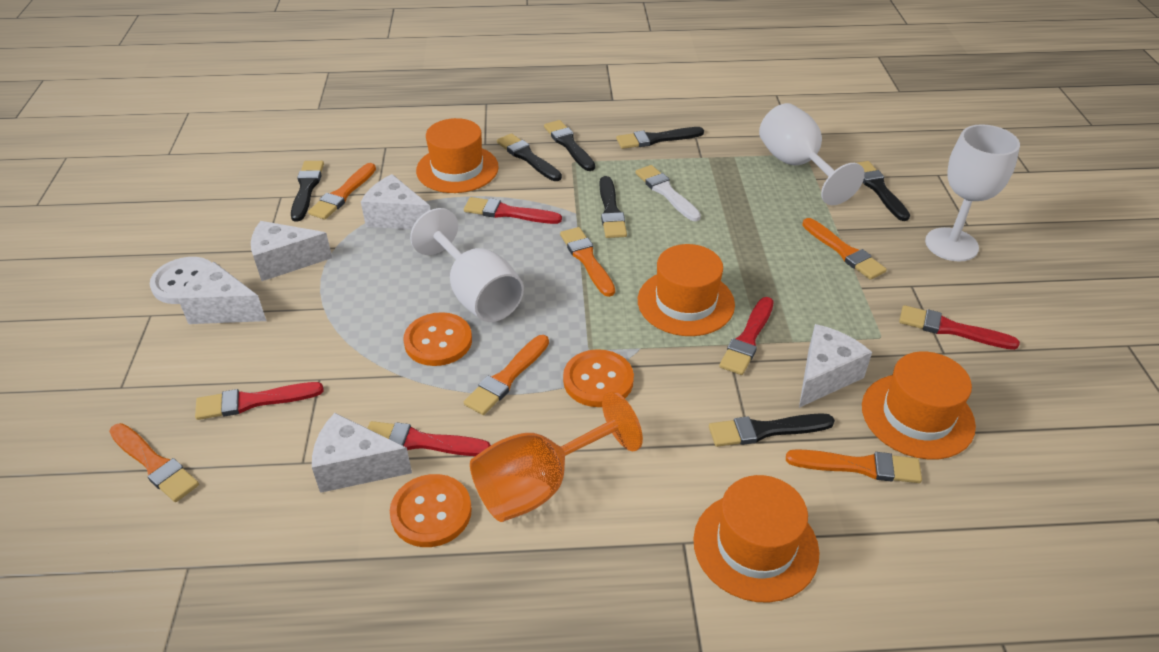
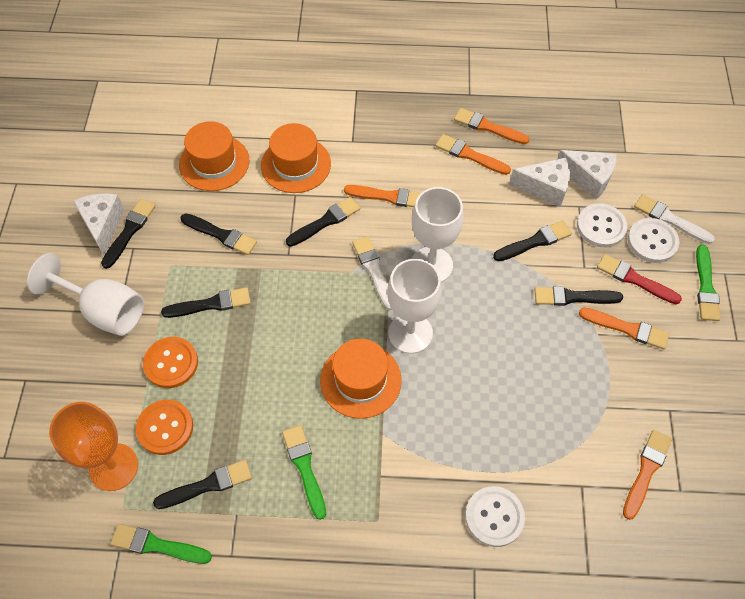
green brush: 0 -> 3
orange brush: 6 -> 5
orange button: 3 -> 2
orange hat: 4 -> 3
red brush: 5 -> 1
white brush: 1 -> 2
white button: 1 -> 3
white cheese: 5 -> 3

